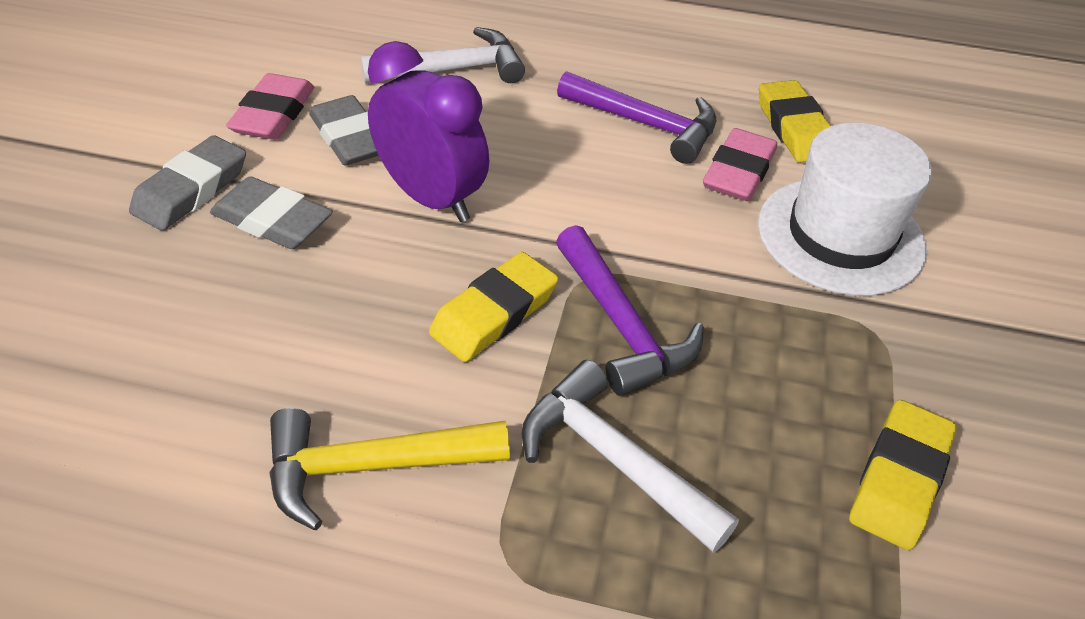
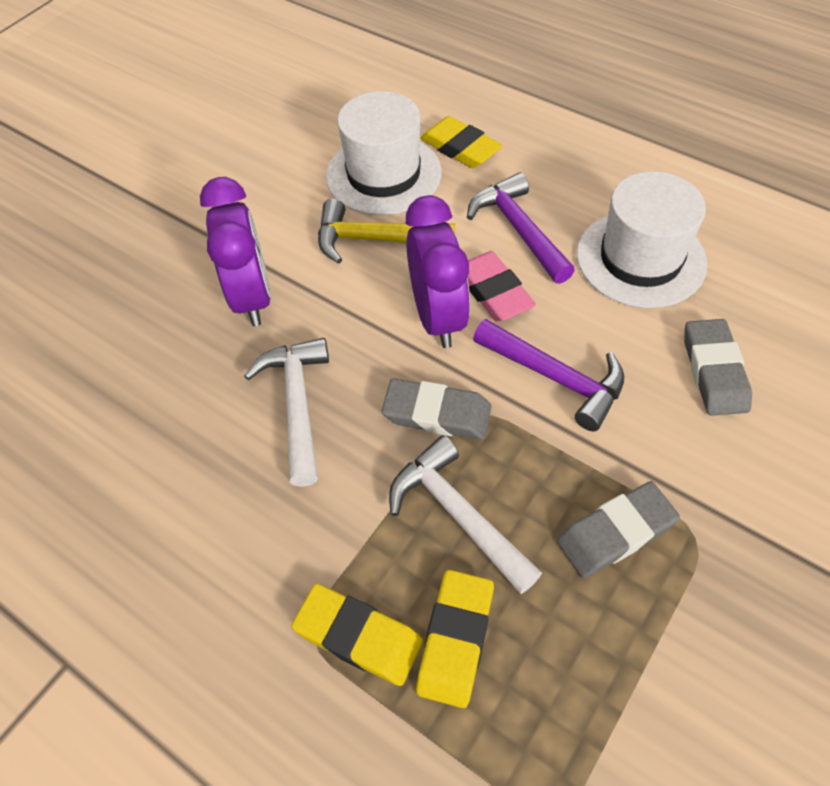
pink eraser: 2 -> 1
purple clock: 1 -> 2
white hat: 1 -> 2

